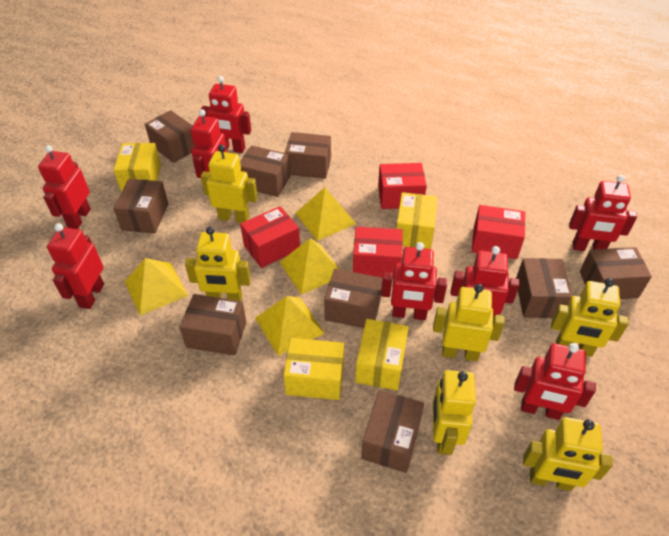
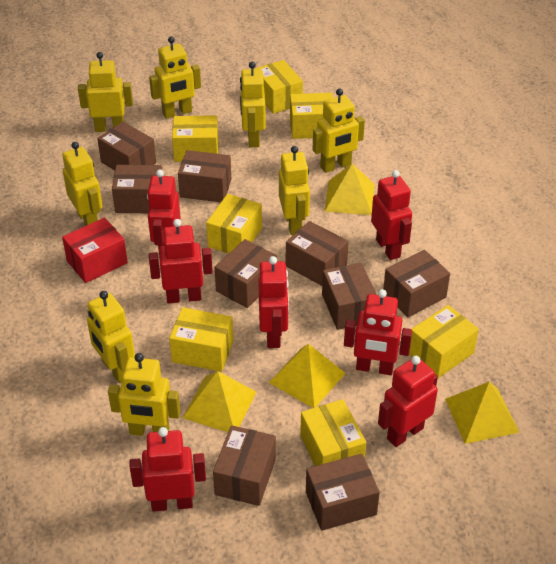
red box: 4 -> 1
red robot: 8 -> 7
yellow box: 4 -> 7
yellow robot: 6 -> 8

